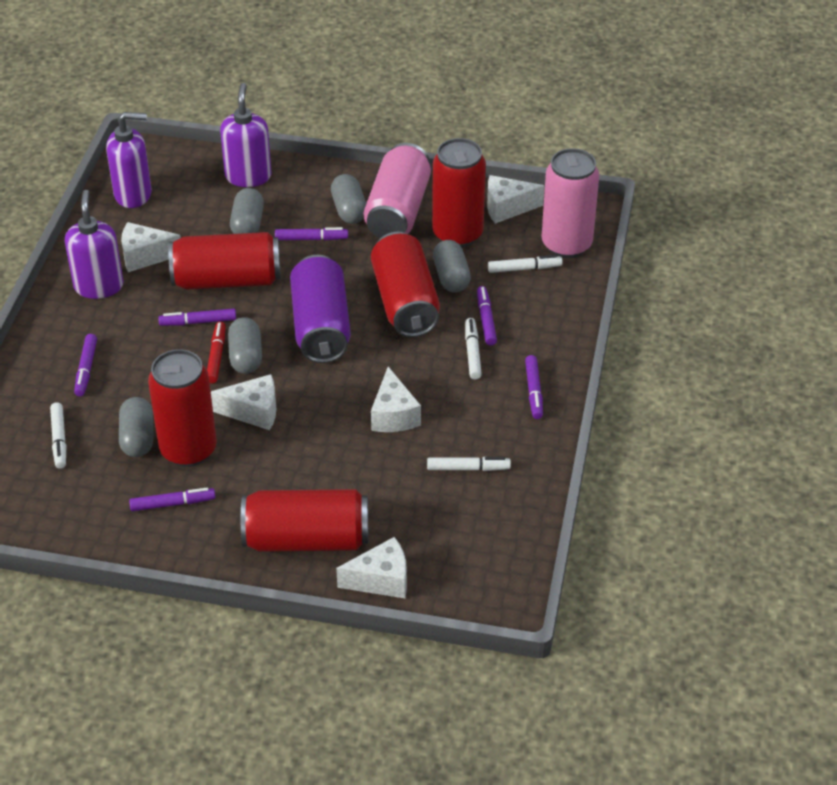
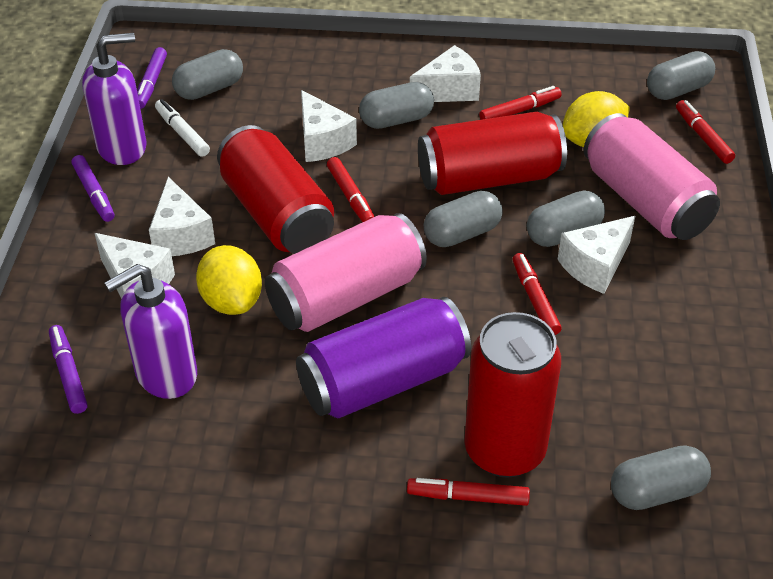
grey capsule: 5 -> 6
purple marker: 6 -> 3
purple soap dispenser: 3 -> 2
red can: 5 -> 3
red marker: 1 -> 5
white marker: 4 -> 1
yellow lemon: 0 -> 2

